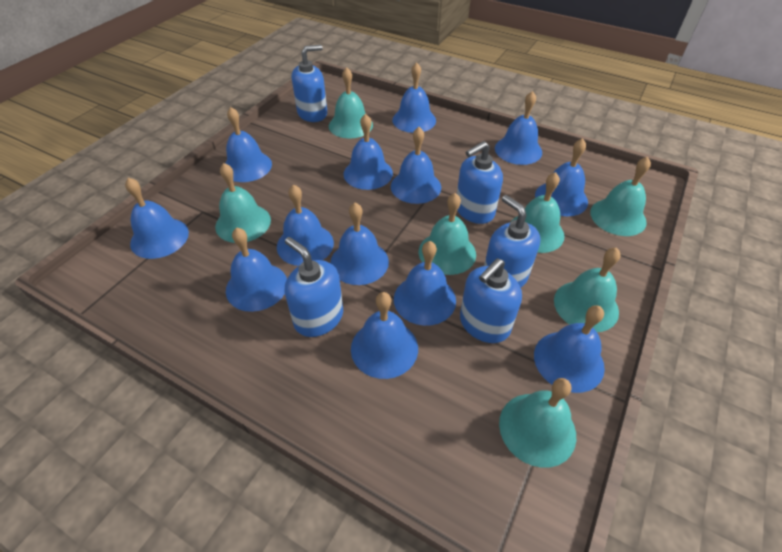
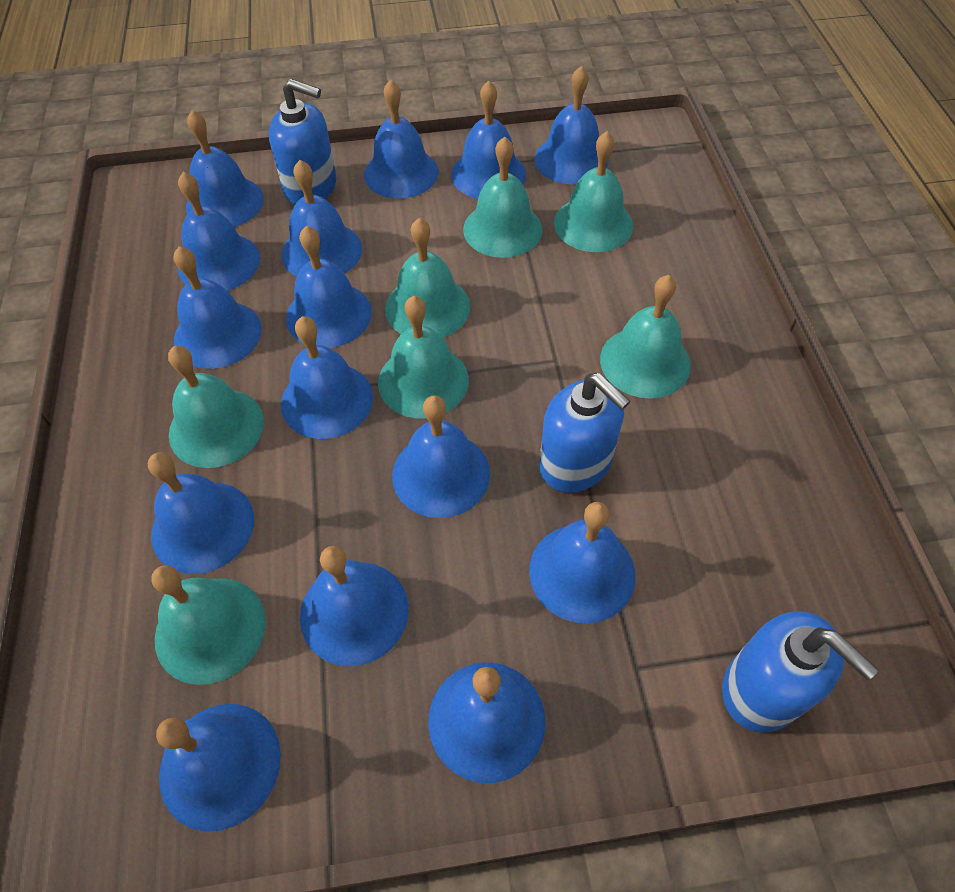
blue bell: 13 -> 15
blue soap dispenser: 5 -> 3

